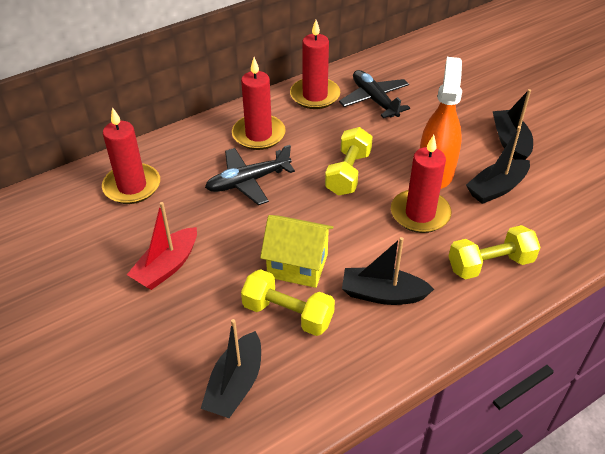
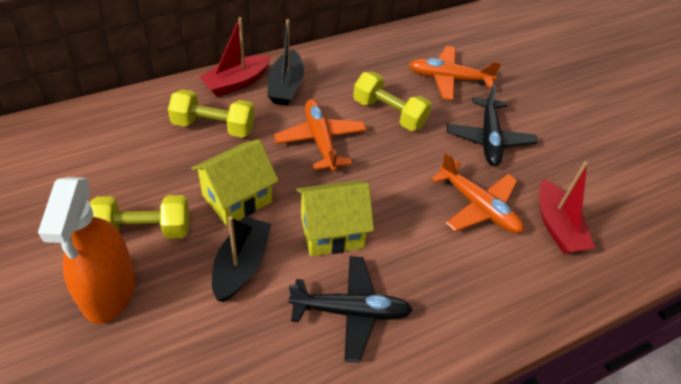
black boat: 4 -> 2
orange plane: 0 -> 3
red boat: 1 -> 2
red candle: 4 -> 0
yellow house: 1 -> 2

